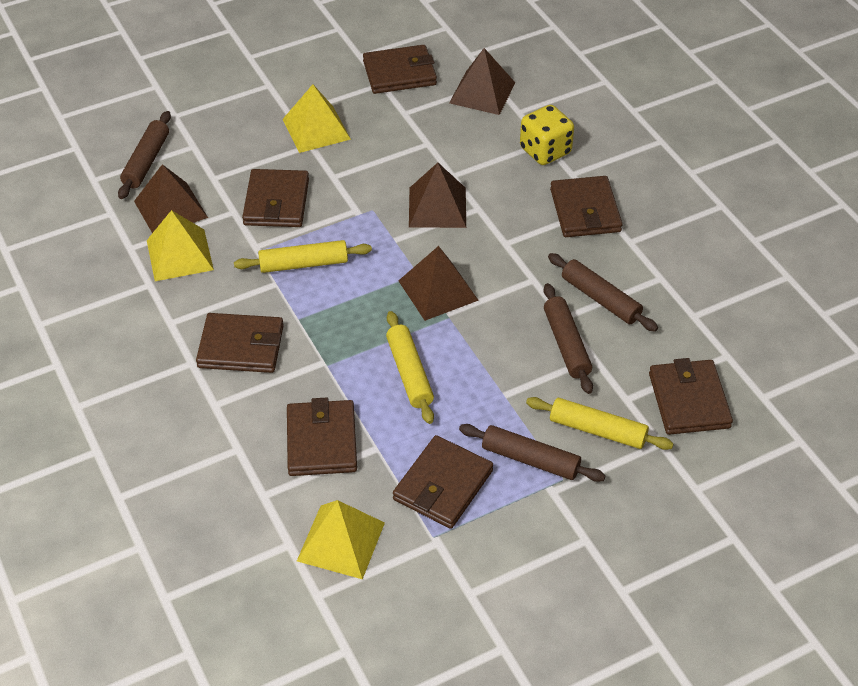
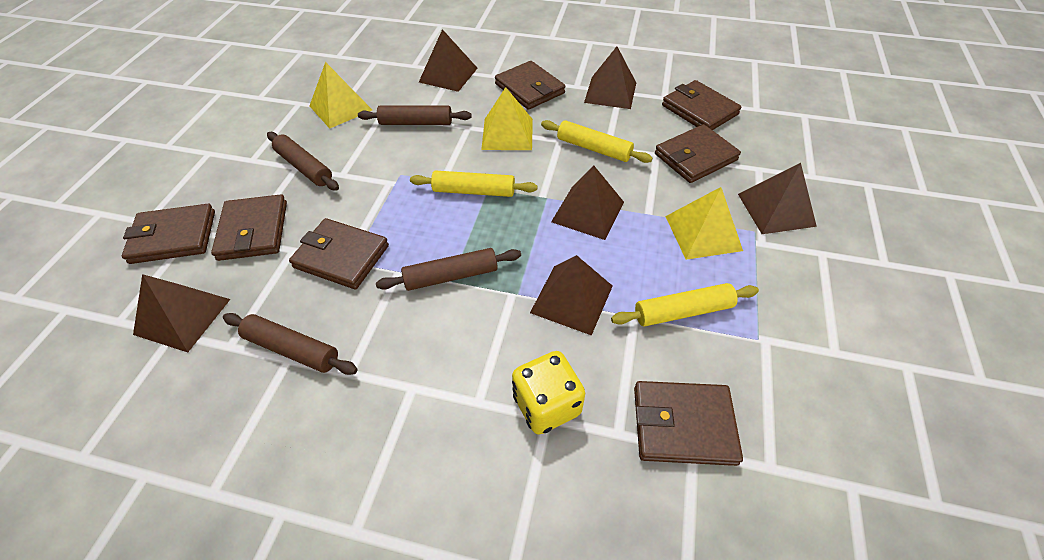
brown pyramid: 4 -> 6

